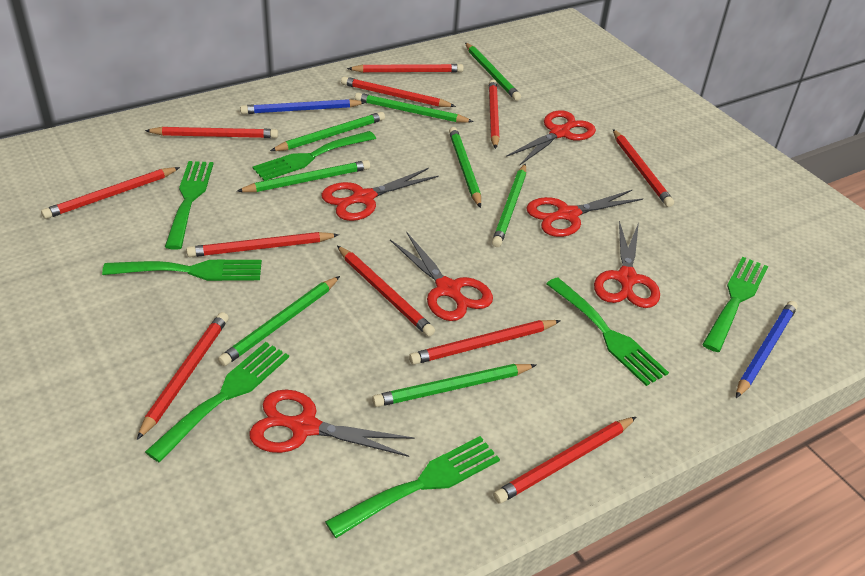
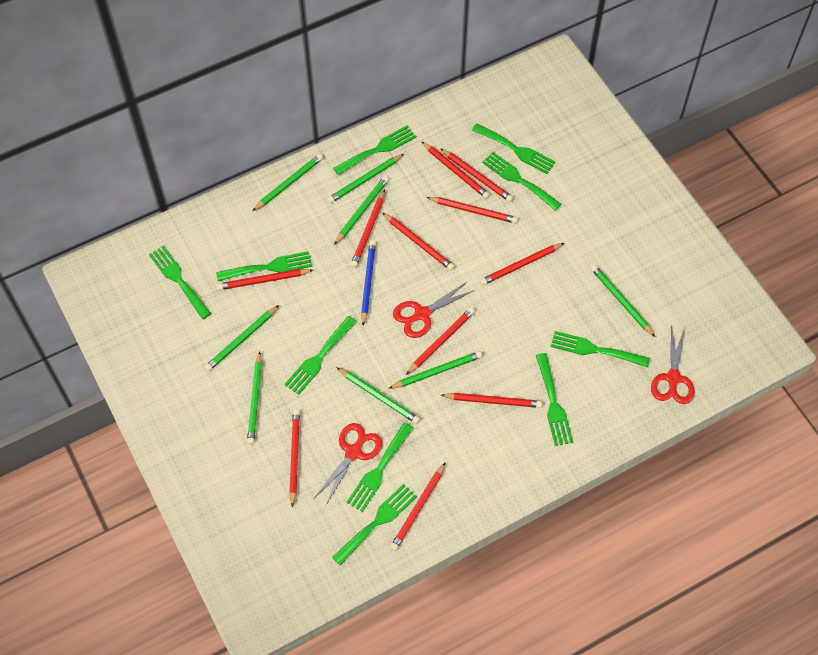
blue pencil: 2 -> 1
green fork: 7 -> 10
red scissors: 6 -> 3

